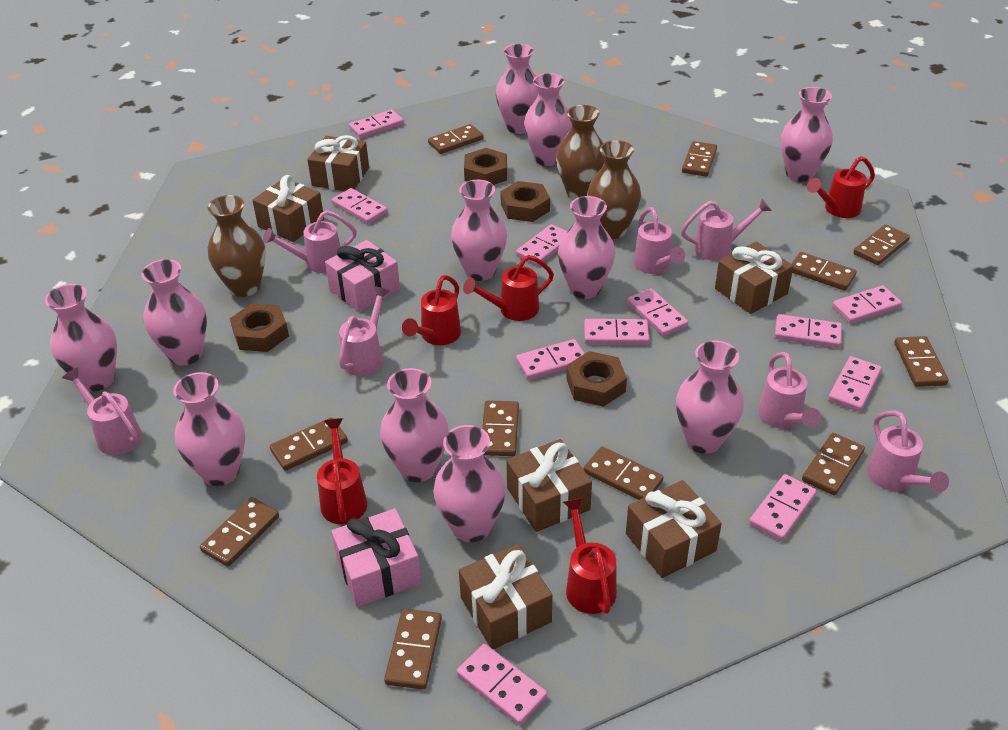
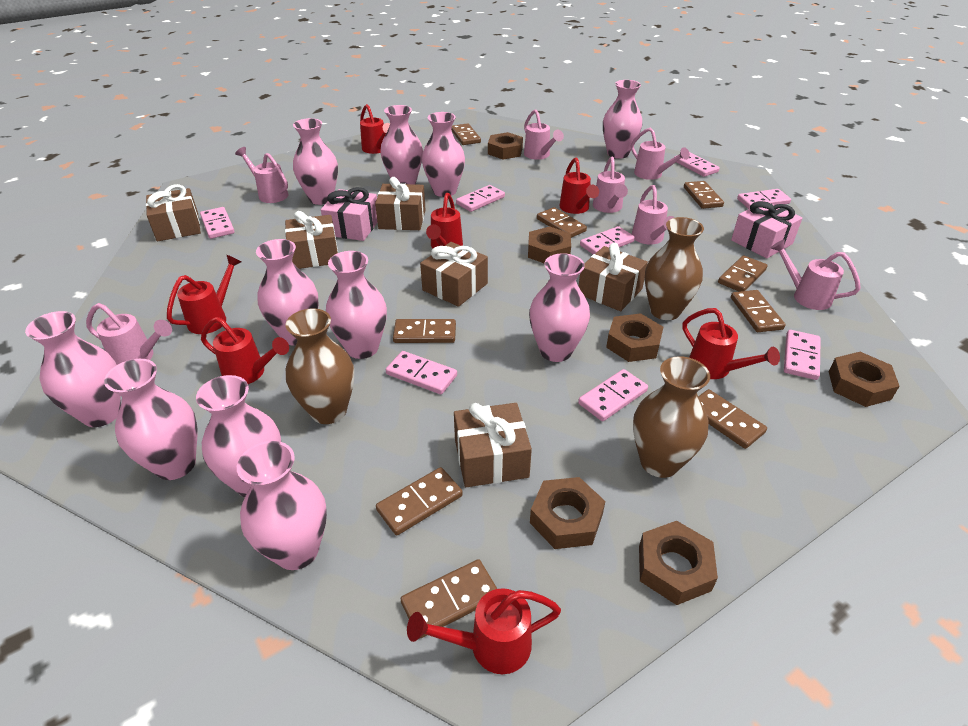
brown domino: 11 -> 9
brown nut: 4 -> 6
pink domino: 11 -> 8
red watering can: 5 -> 7

